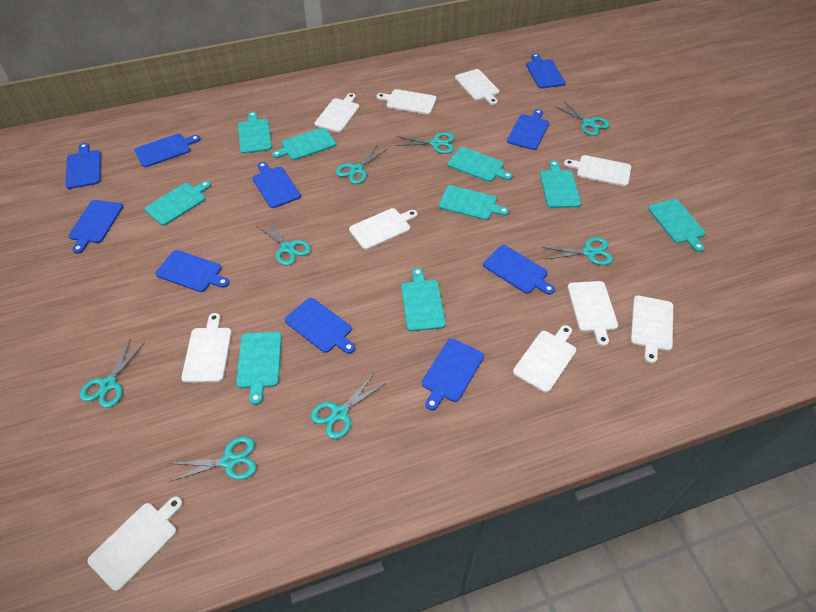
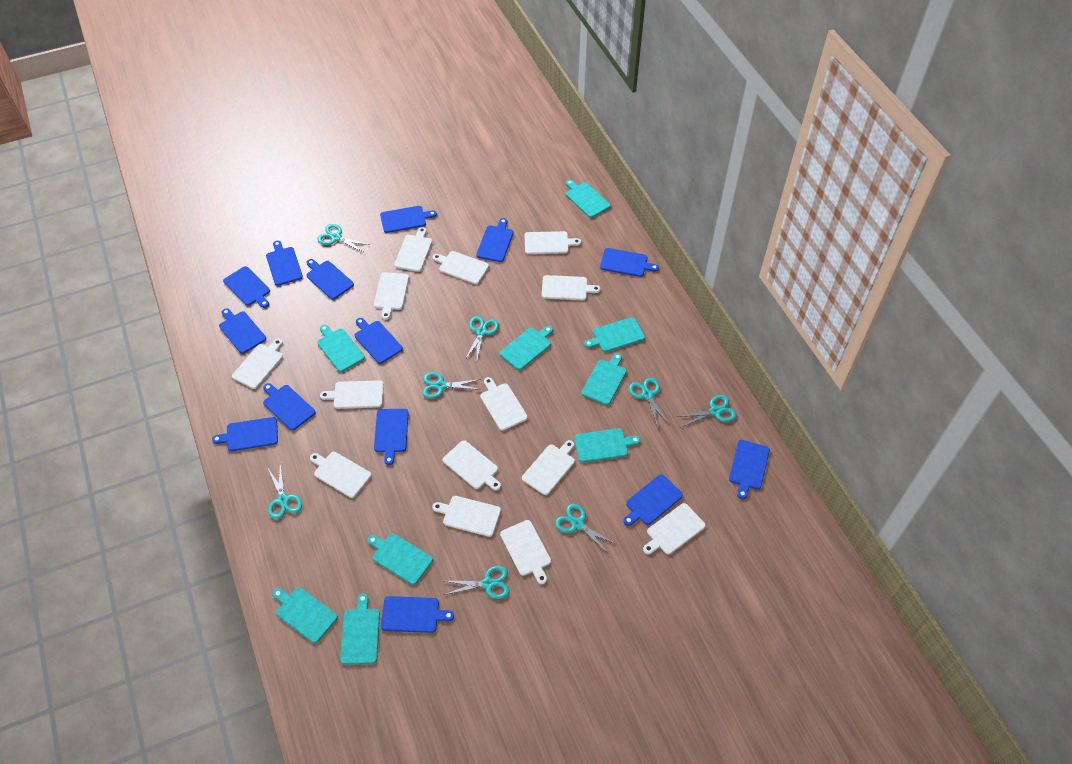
blue cutting board: 10 -> 14
white cutting board: 10 -> 14

